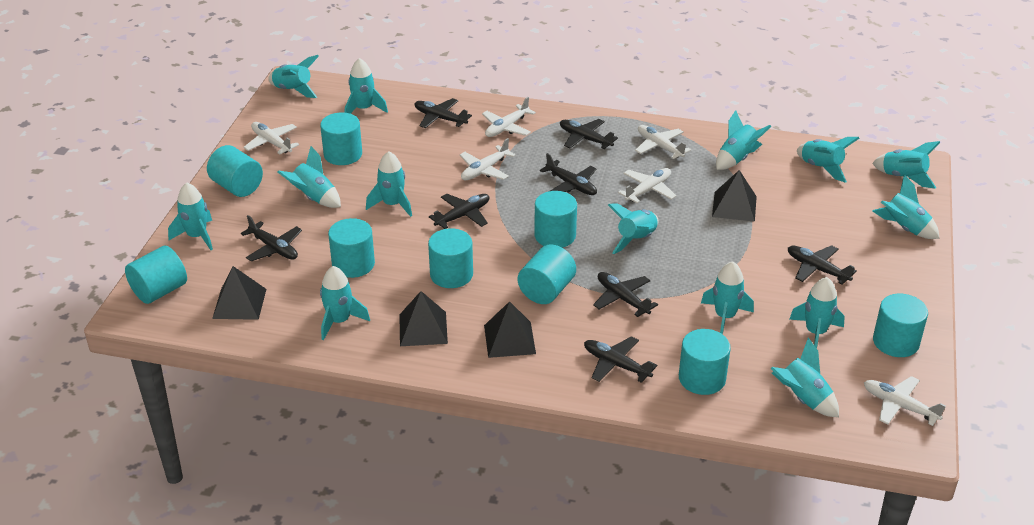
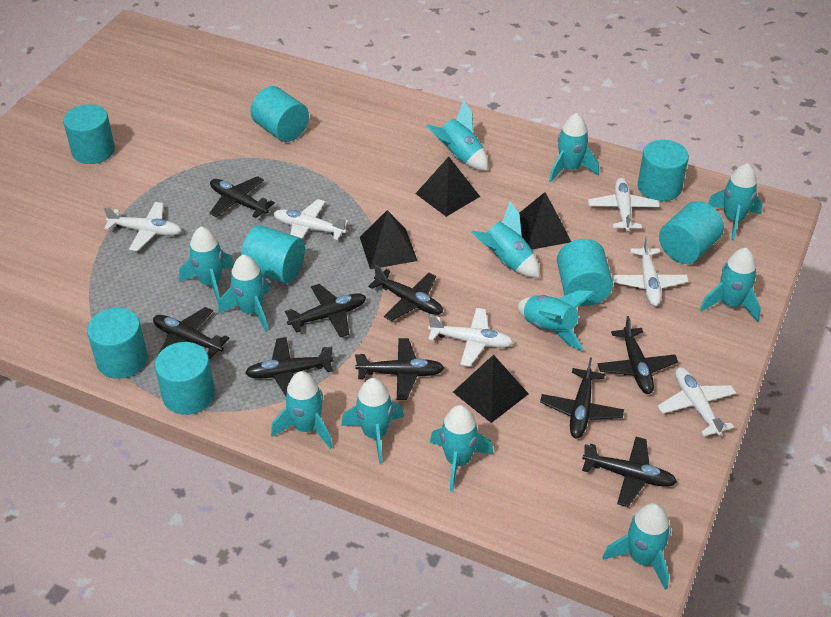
black plane: 8 -> 9
turquoise cylinder: 9 -> 8
turquoise rocket: 14 -> 12

